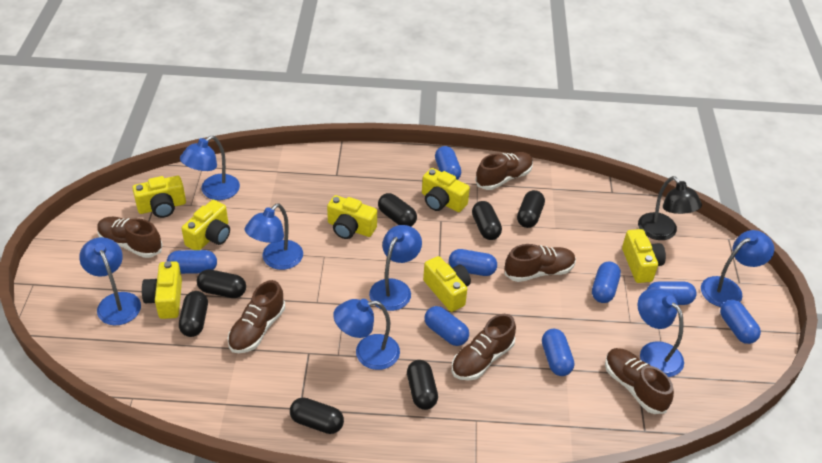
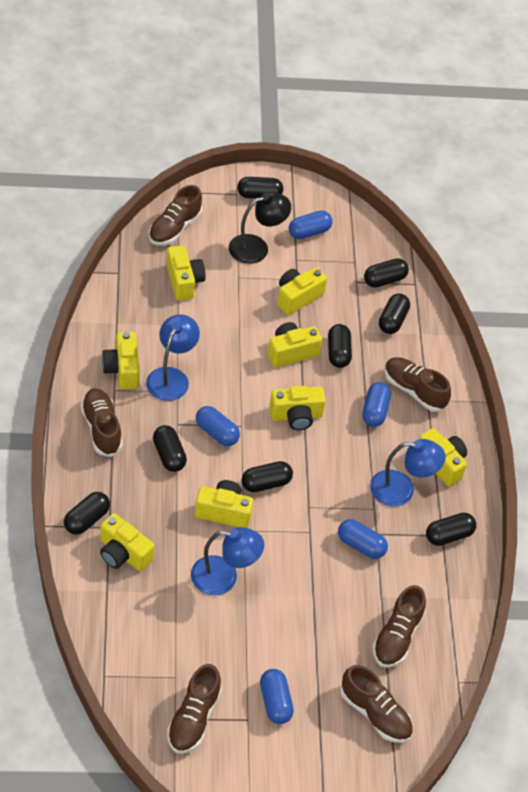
black capsule: 7 -> 8
blue capsule: 8 -> 5
blue lamp: 7 -> 3
yellow camera: 7 -> 8

